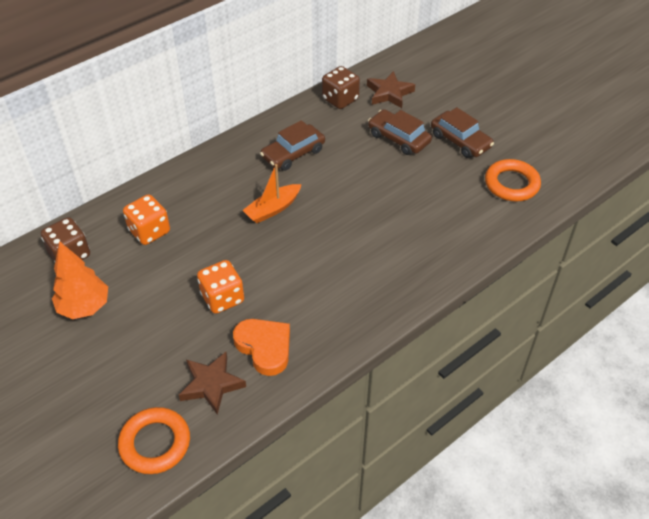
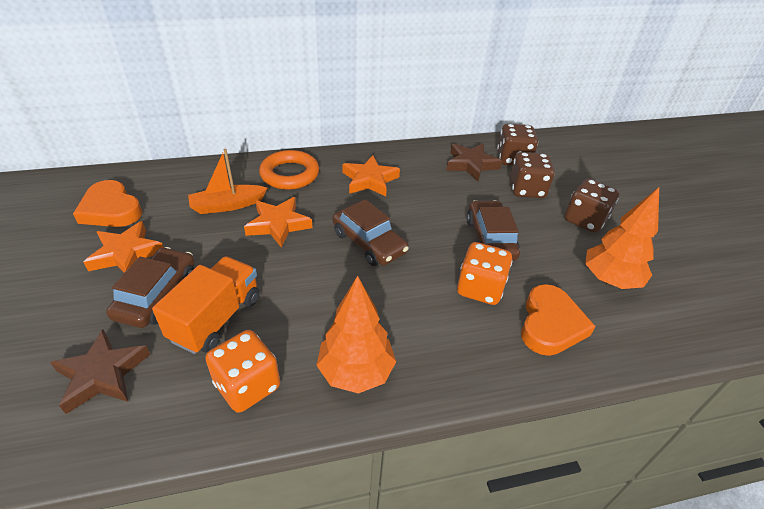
brown dice: 2 -> 3
orange heart: 1 -> 2
orange ring: 2 -> 1
orange star: 0 -> 3
orange tree: 1 -> 2
orange truck: 0 -> 1

